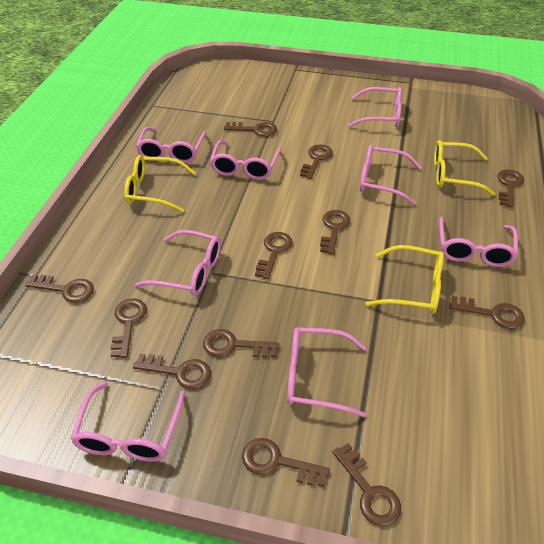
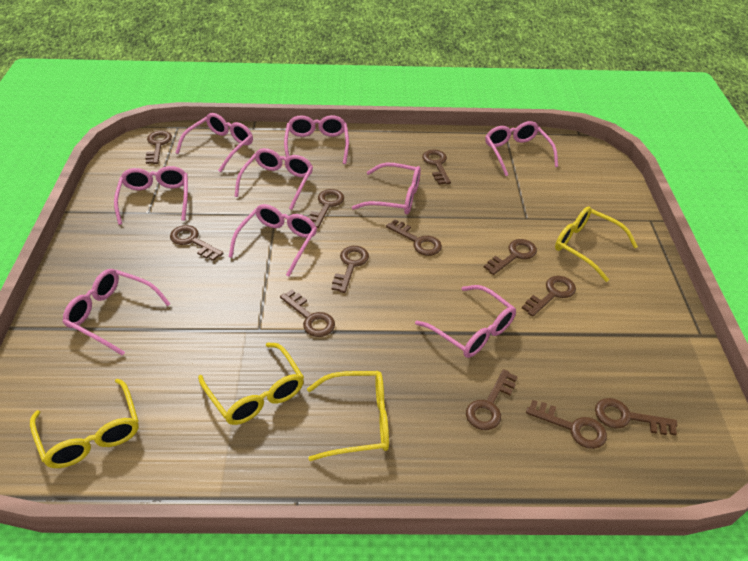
pink glasses: 8 -> 9
yellow glasses: 3 -> 4

